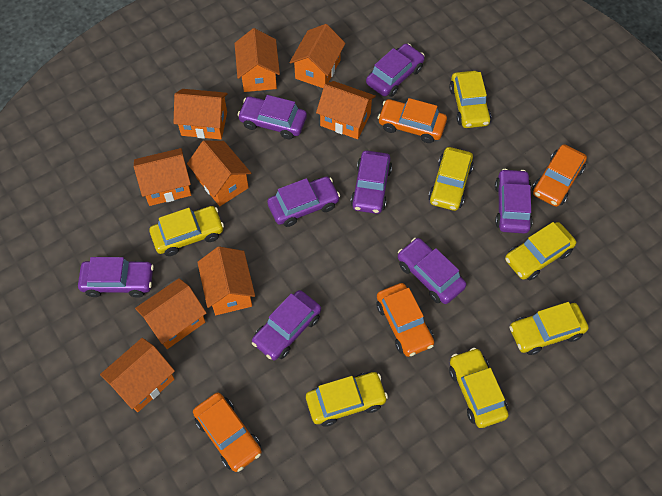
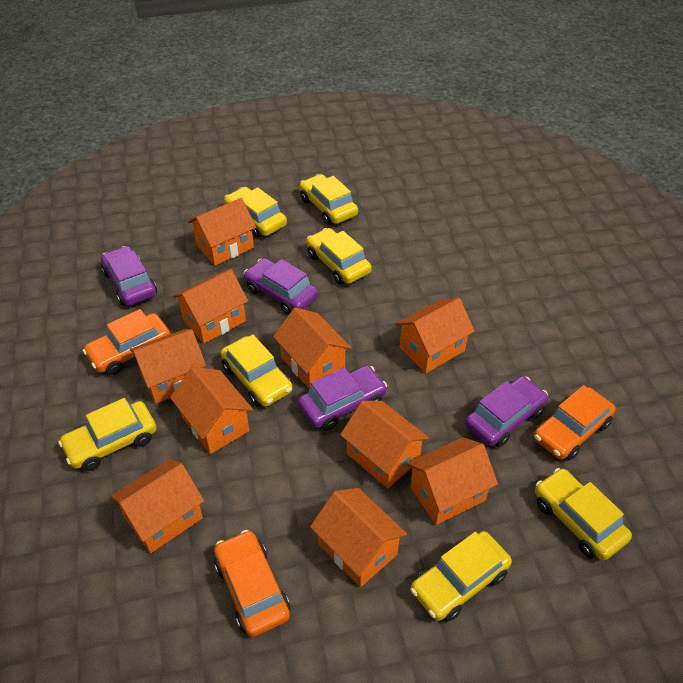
orange car: 4 -> 3
orange house: 9 -> 10
purple car: 8 -> 4

